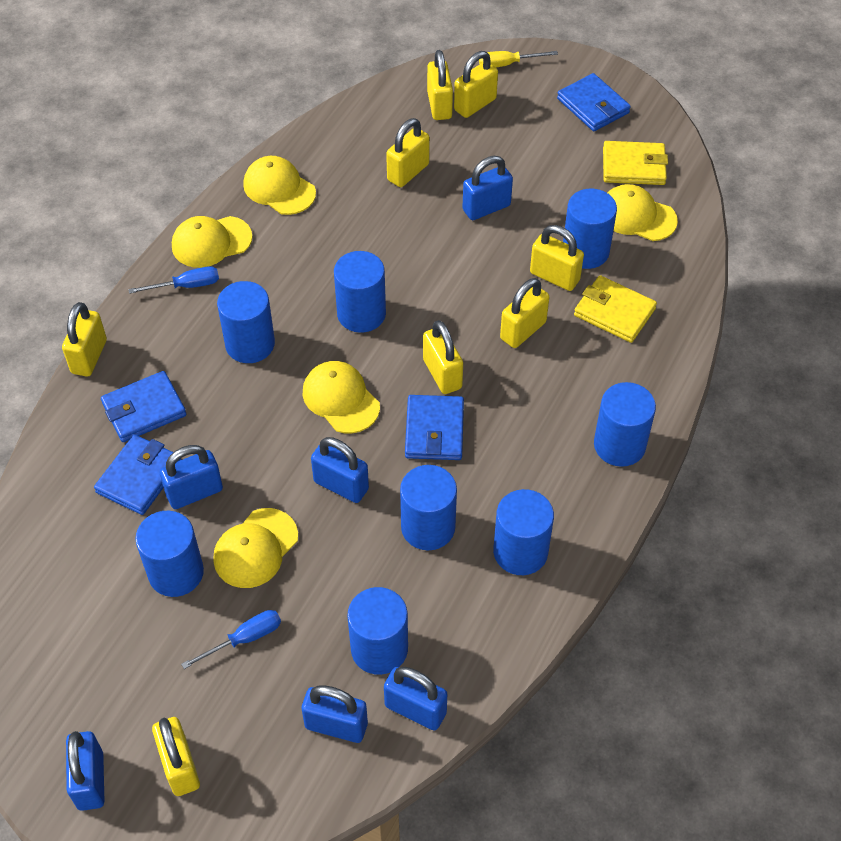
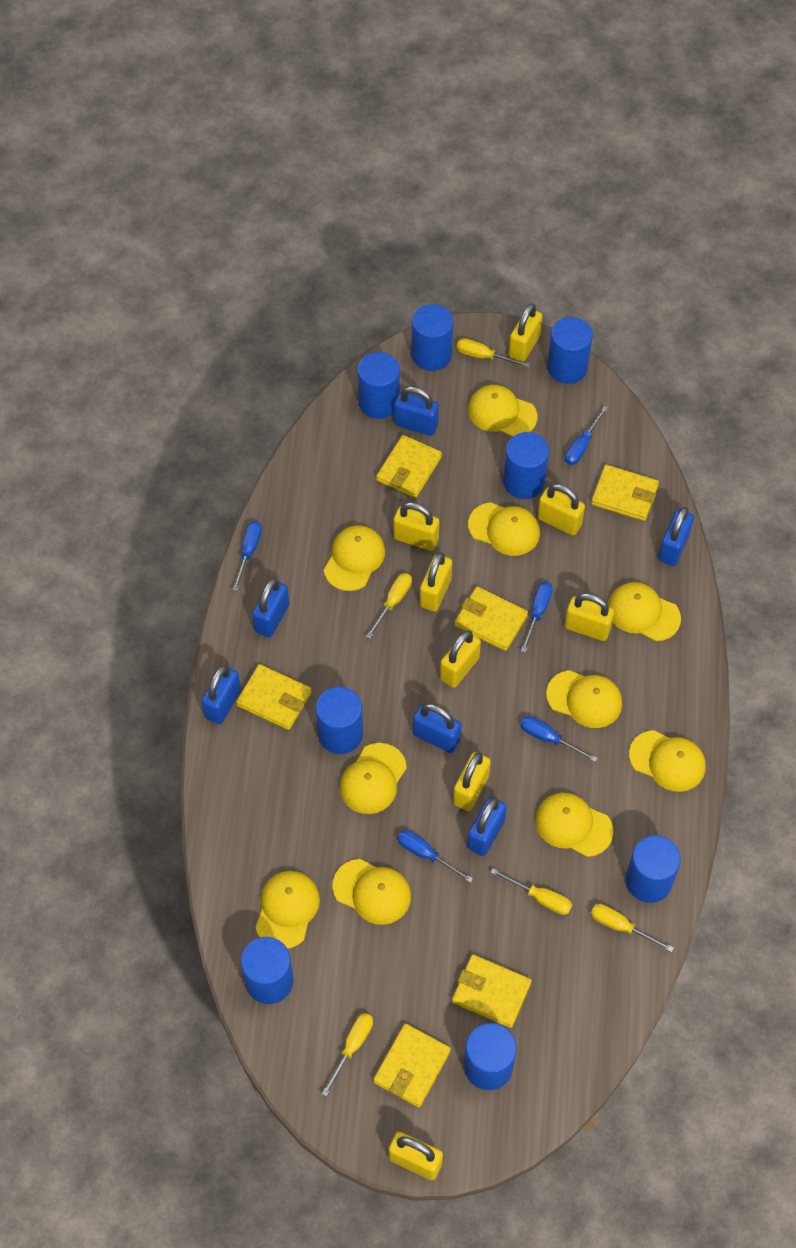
blue screwdriver: 2 -> 5
blue wallet: 4 -> 0
yellow cap: 5 -> 10
yellow screwdriver: 1 -> 5
yellow wallet: 2 -> 6

